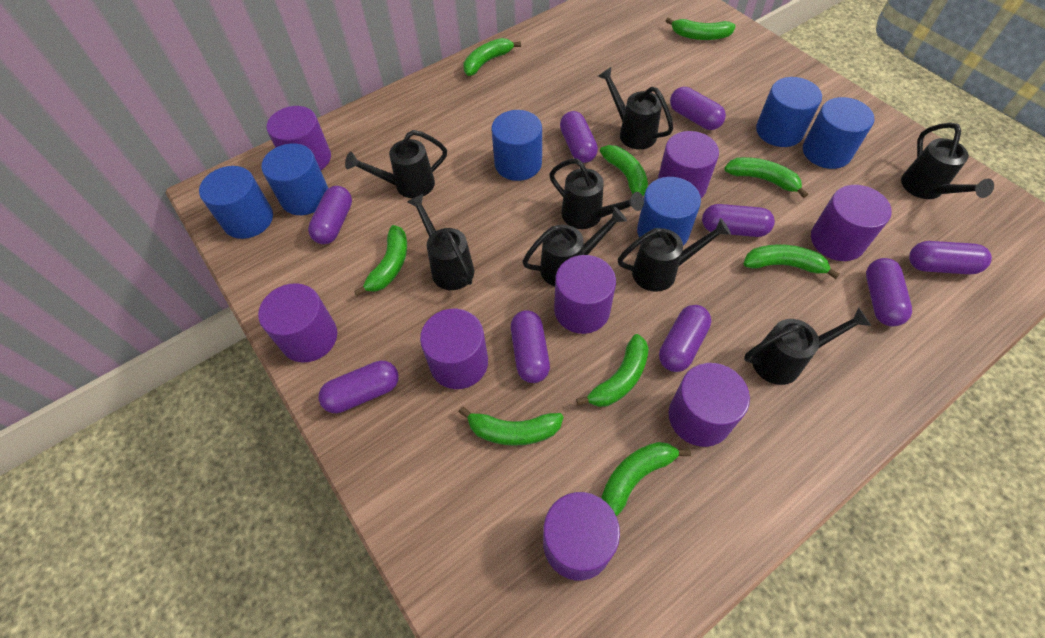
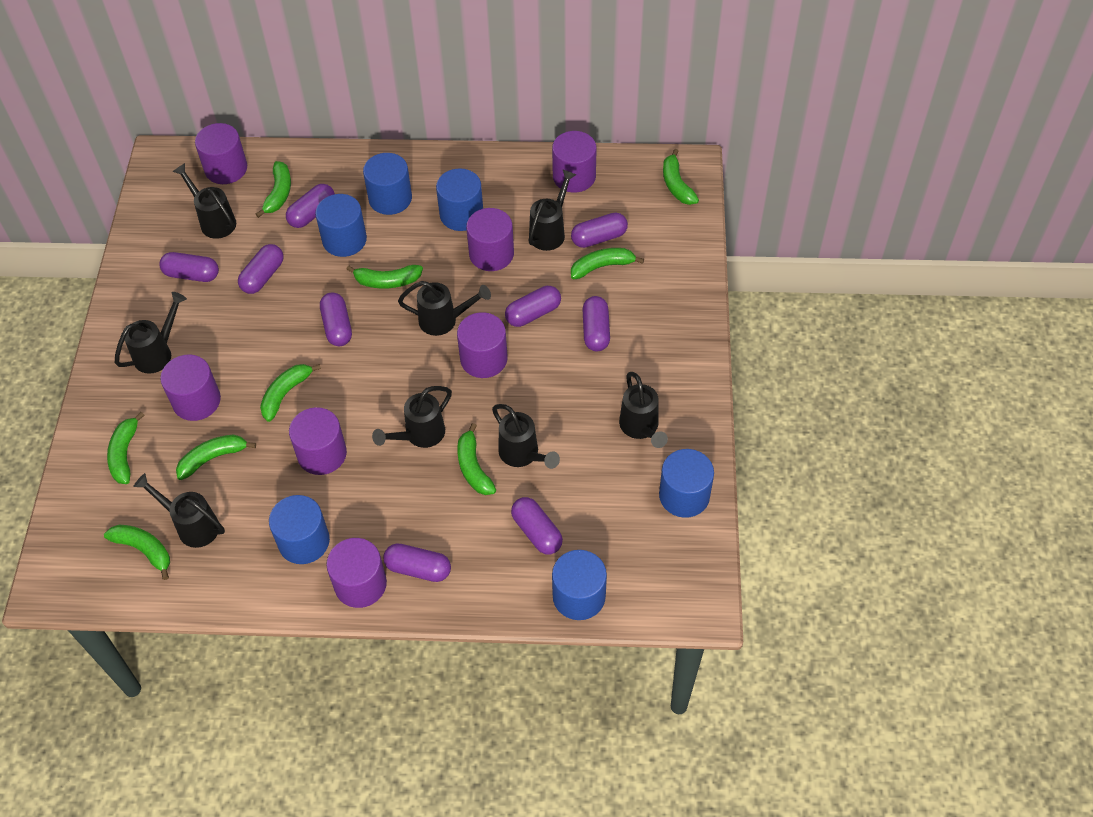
purple cylinder: 8 -> 7

